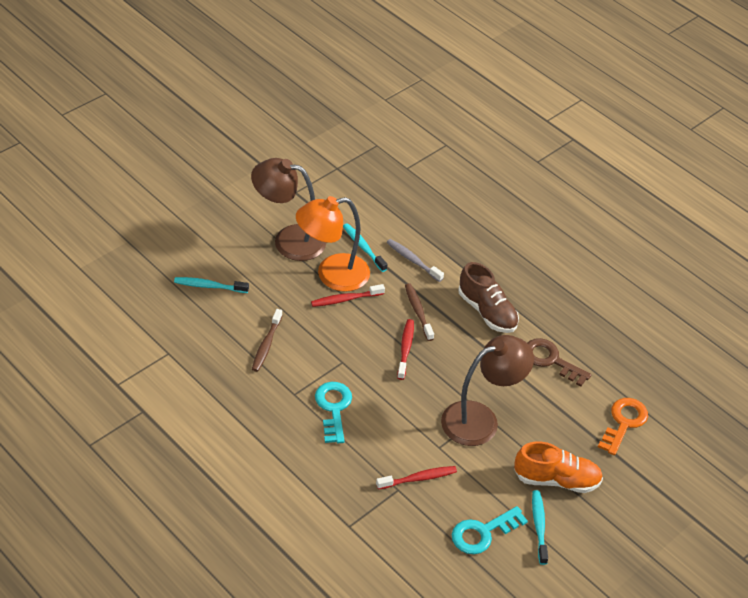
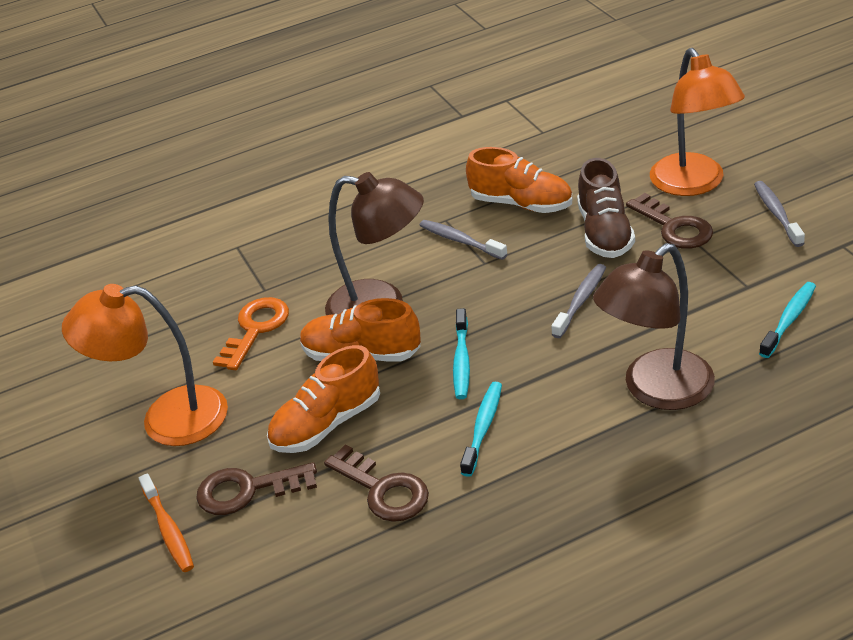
brown key: 1 -> 3
brown toothbrush: 2 -> 0
grey toothbrush: 1 -> 3
orange lamp: 1 -> 2
orange shoe: 1 -> 3
orange toothbrush: 0 -> 1
red toothbrush: 3 -> 0
turquoise key: 2 -> 0

